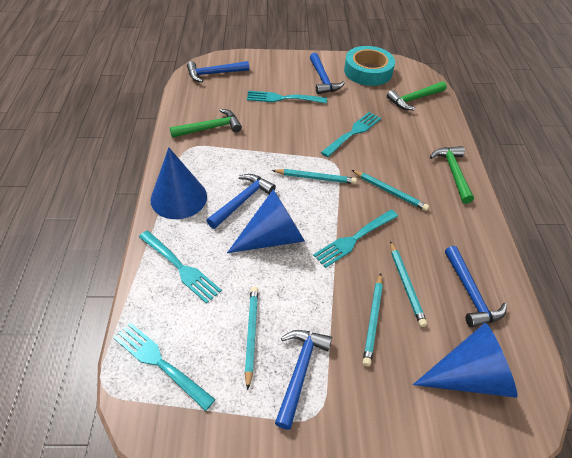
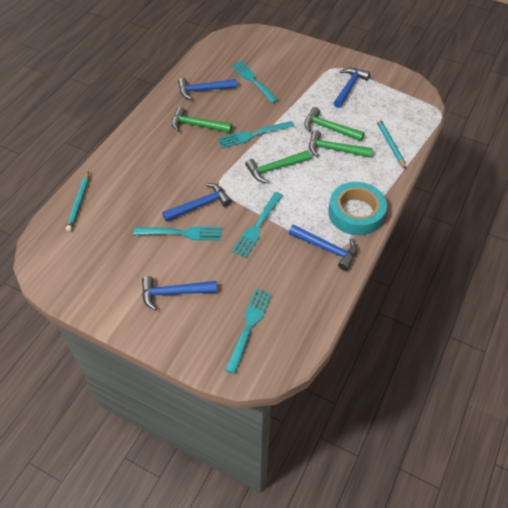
blue cone: 3 -> 0
green hammer: 3 -> 4
turquoise pencil: 5 -> 2

